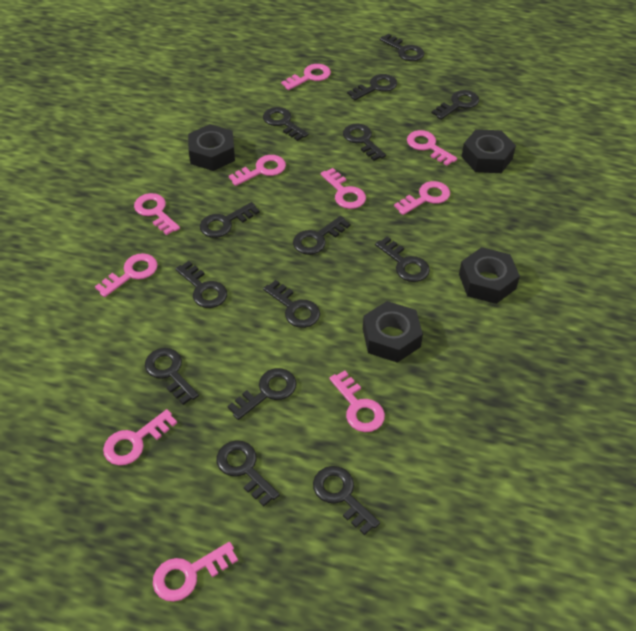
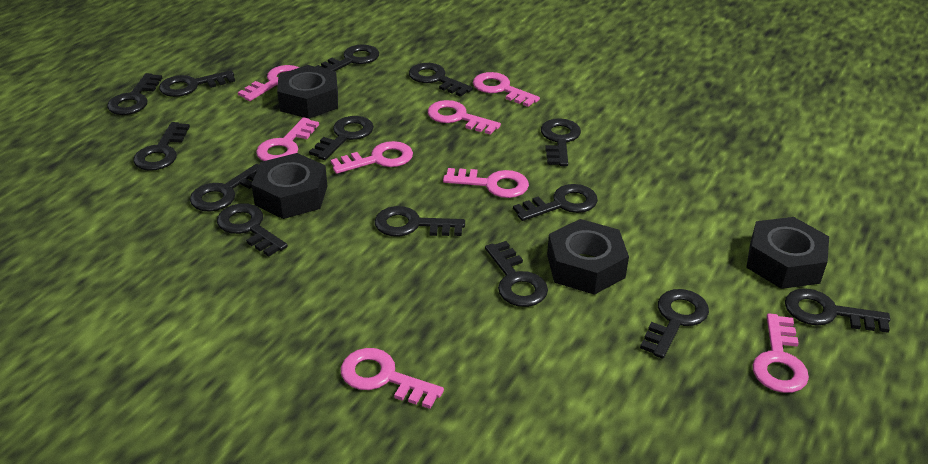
pink key: 10 -> 8

